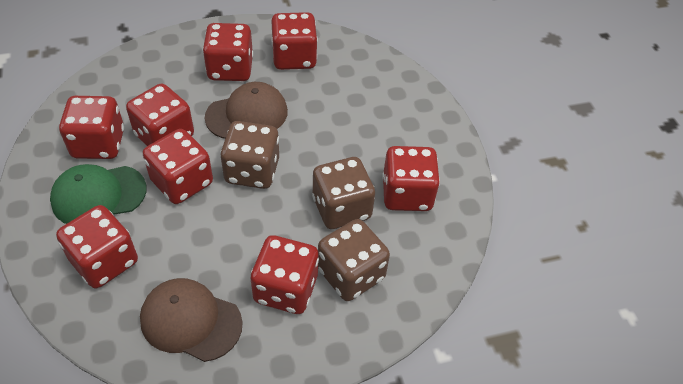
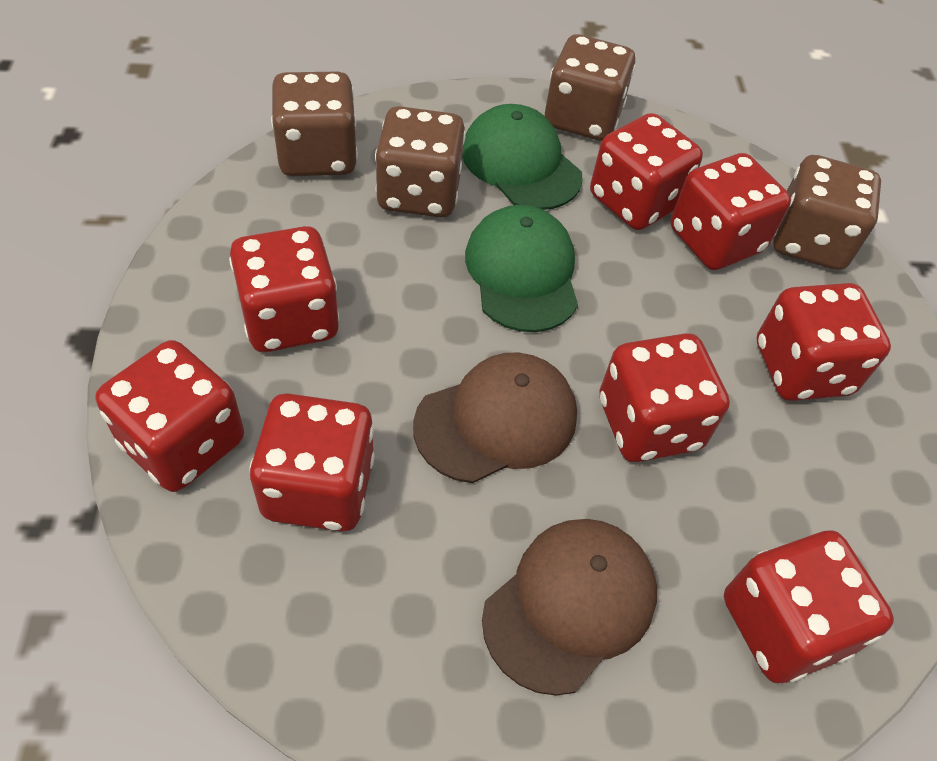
brown dice: 3 -> 4
green cap: 1 -> 2

